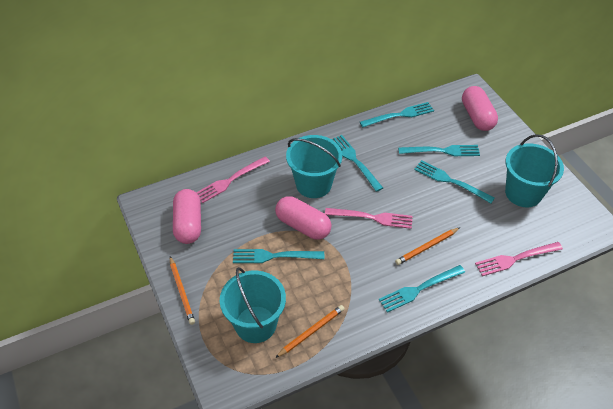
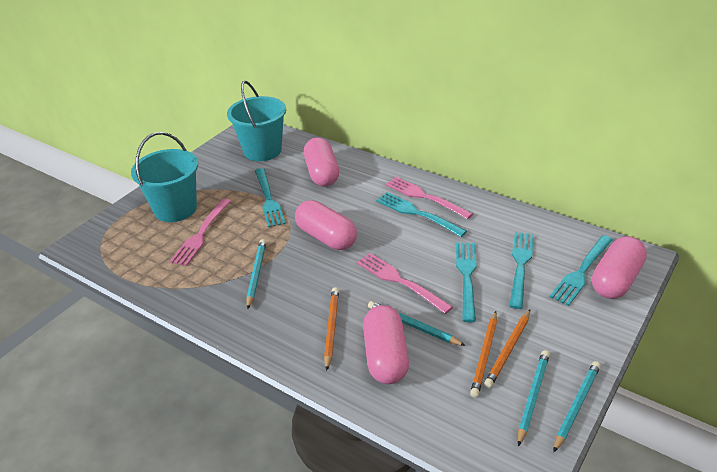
pink capsule: 3 -> 4
turquoise bucket: 3 -> 2
turquoise fork: 6 -> 5
turquoise pencil: 0 -> 4

